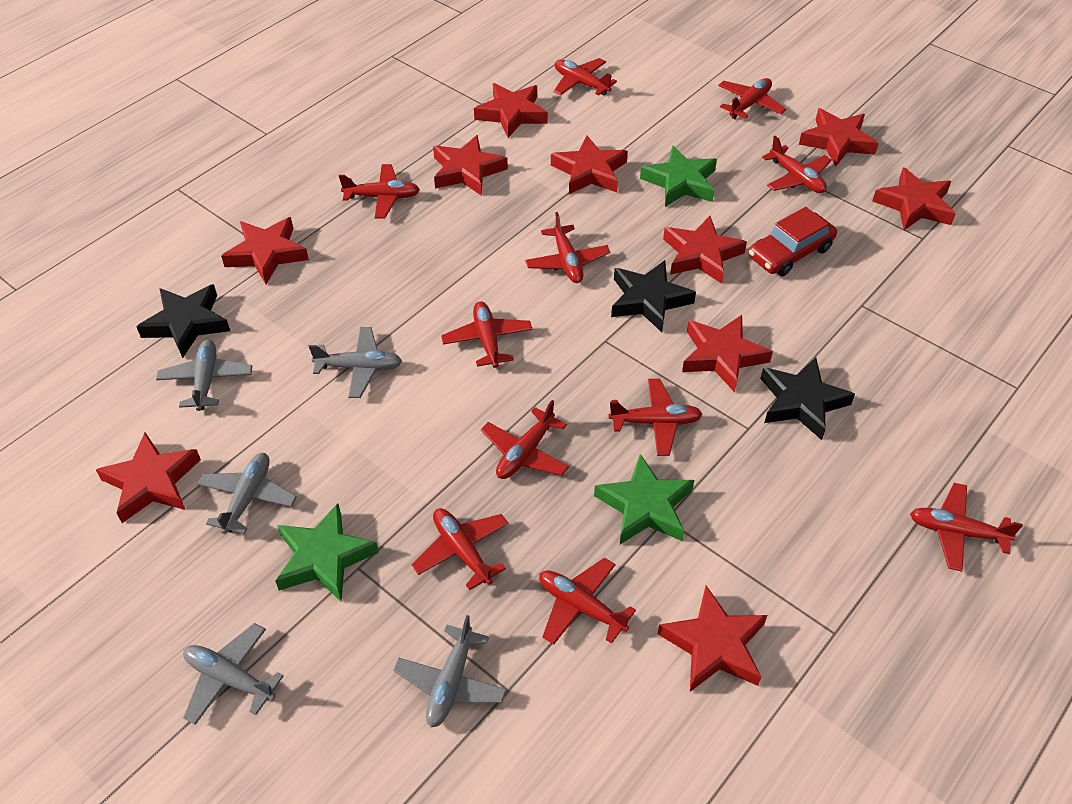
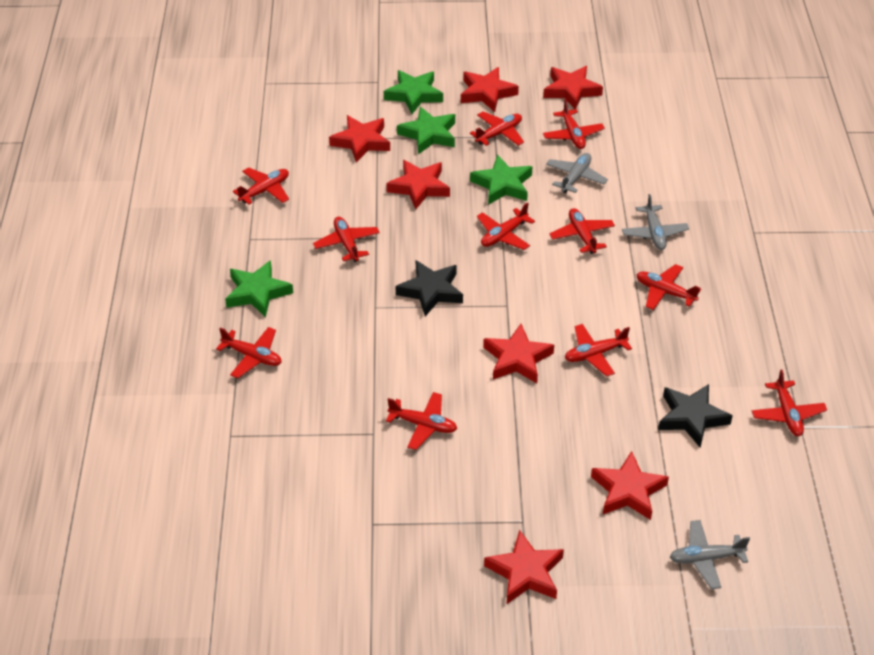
black star: 3 -> 2
green star: 3 -> 4
grey plane: 5 -> 3
red car: 1 -> 0
red star: 10 -> 7

